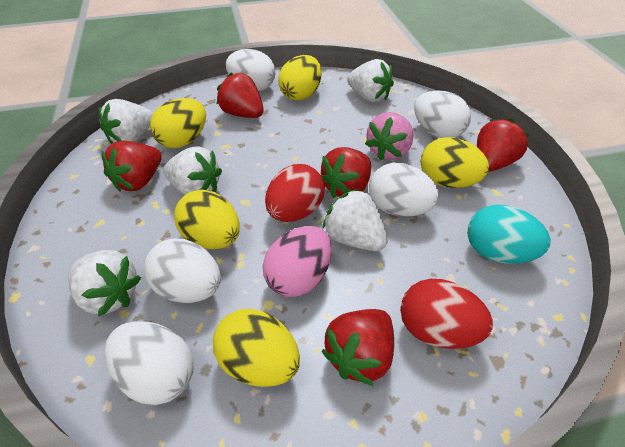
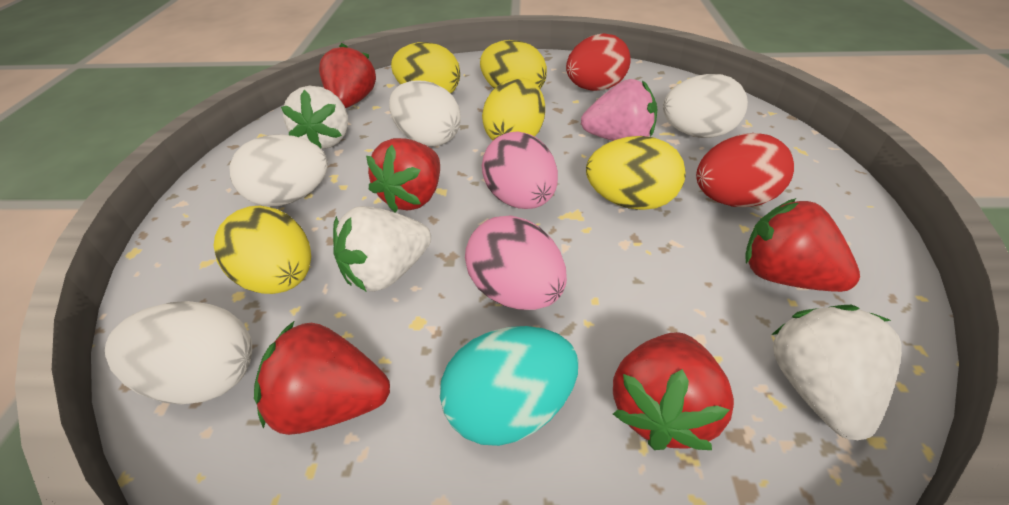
pink egg: 1 -> 2
white egg: 5 -> 4
white strawberry: 5 -> 3

